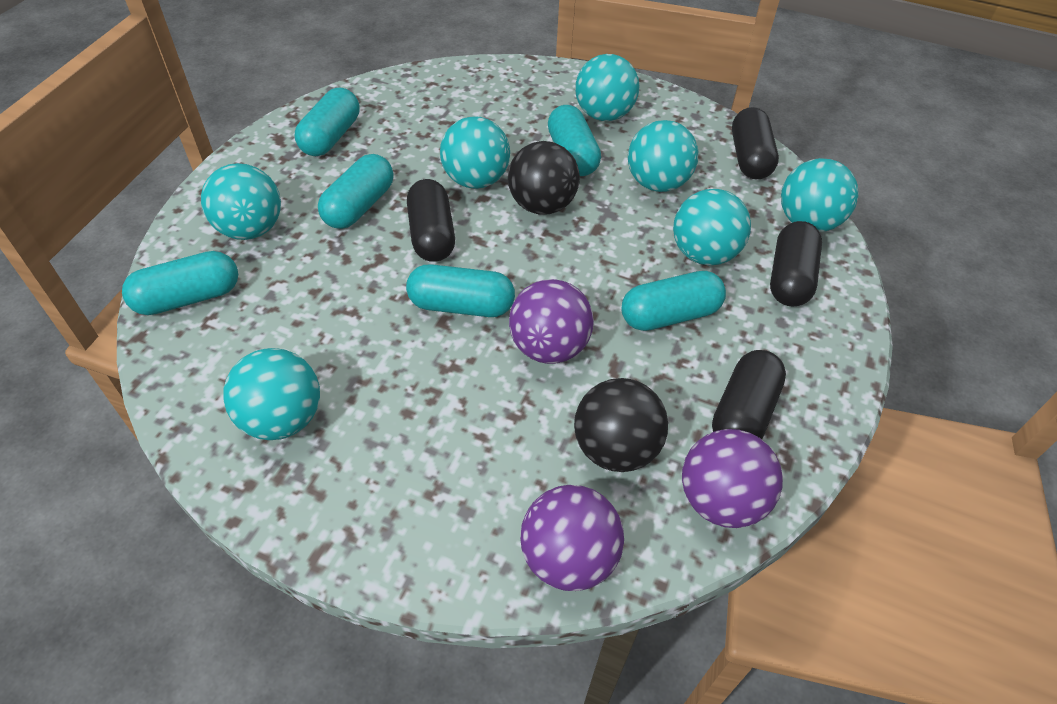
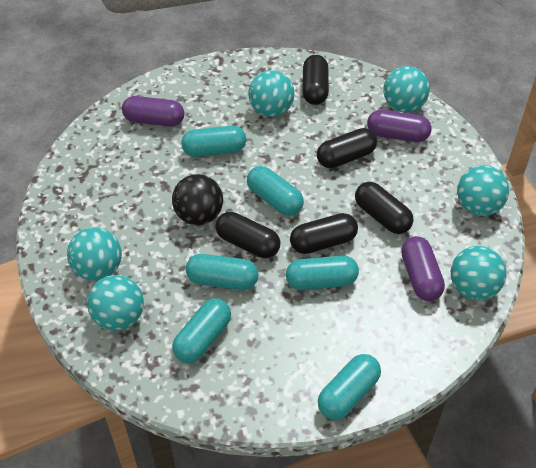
black ball: 2 -> 1
black capsule: 4 -> 5
purple ball: 3 -> 0
purple capsule: 0 -> 3
turquoise ball: 7 -> 6

